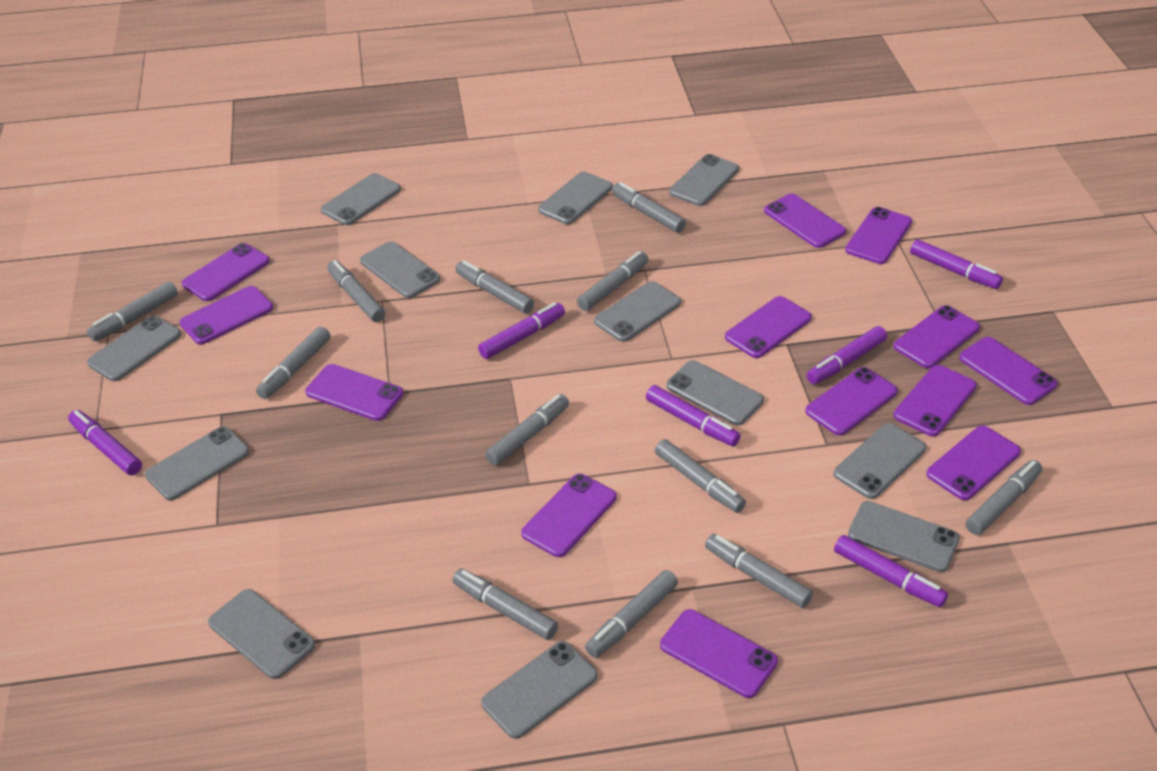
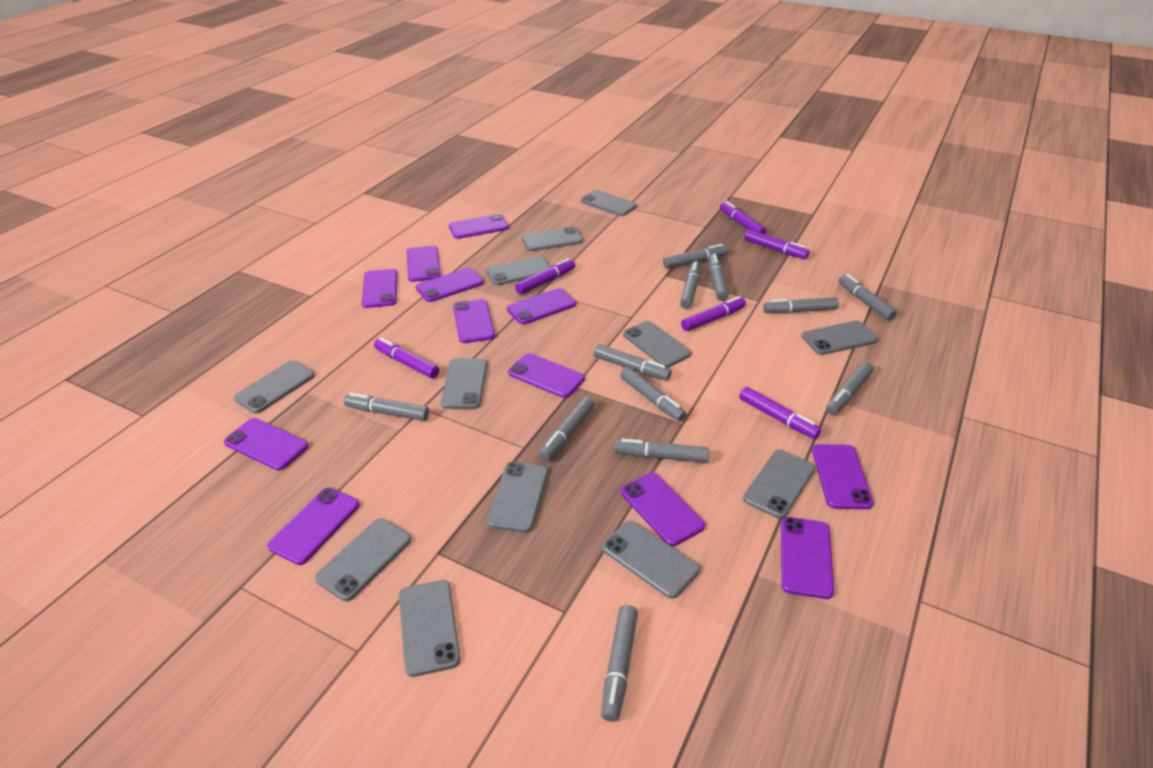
purple phone: 13 -> 12

